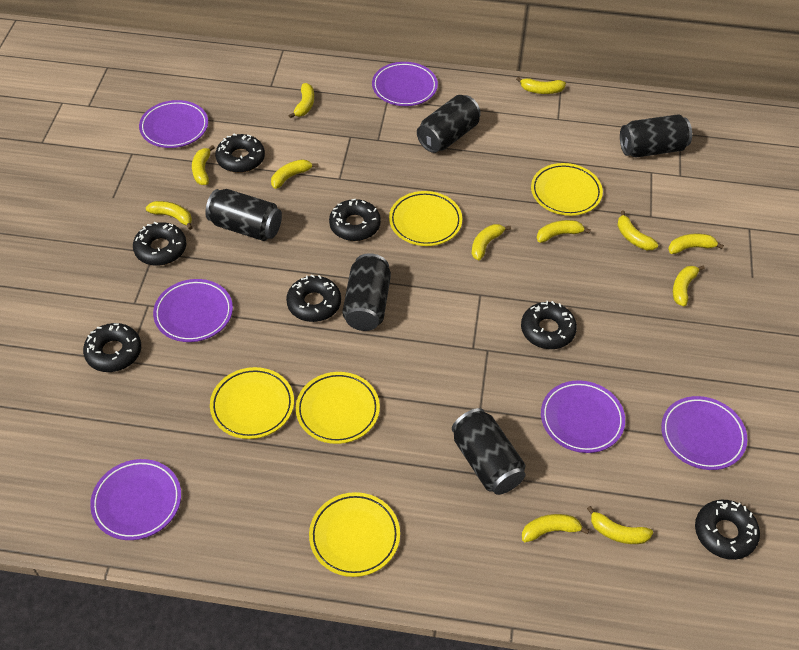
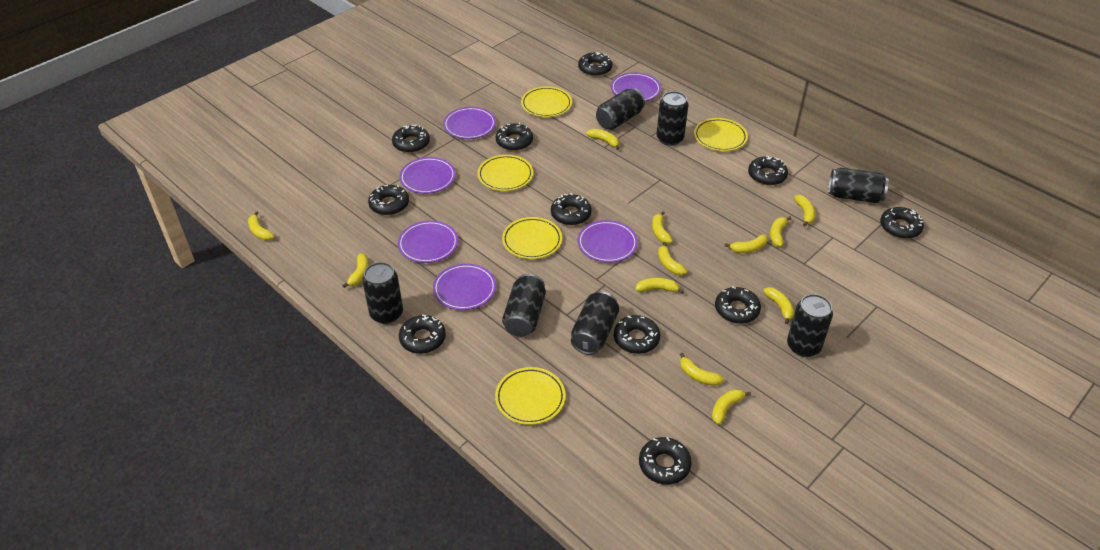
black can: 5 -> 7
black donut: 7 -> 11

